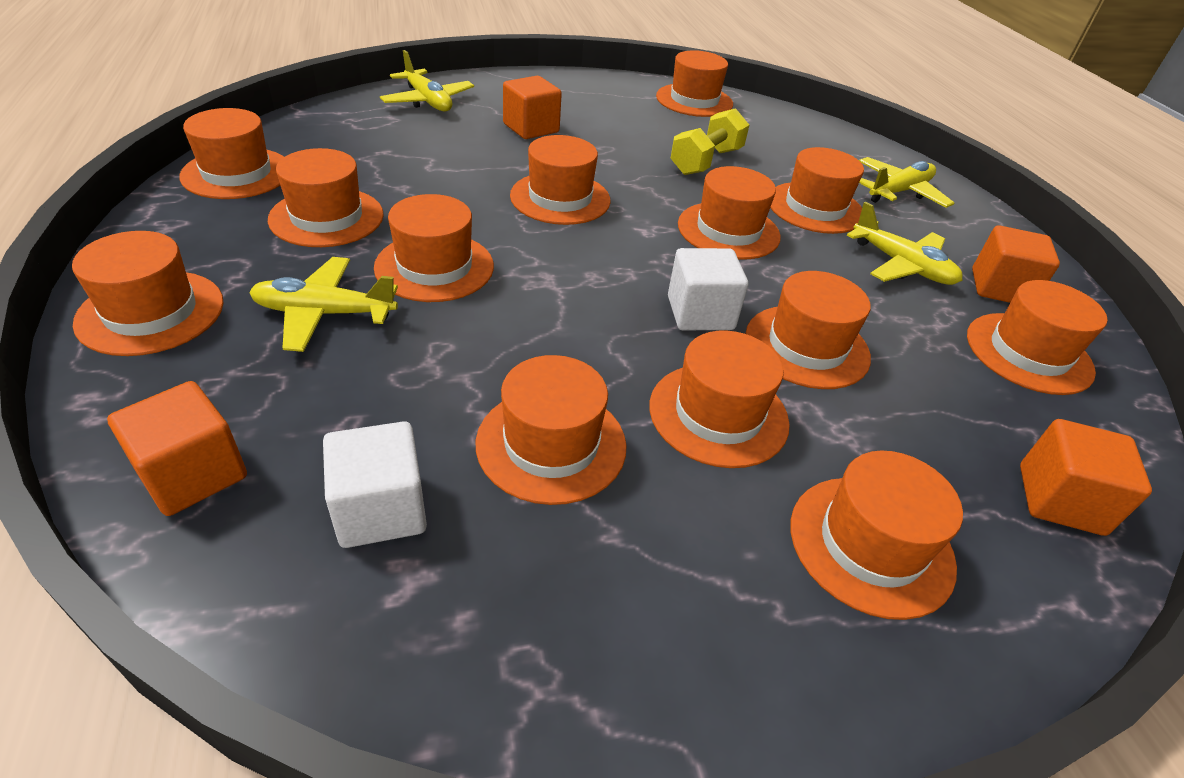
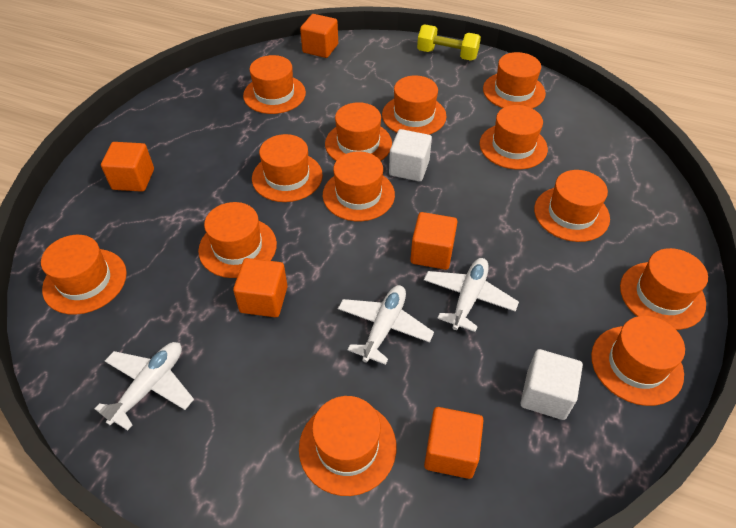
orange cube: 4 -> 5
white plane: 0 -> 3
yellow plane: 4 -> 0

